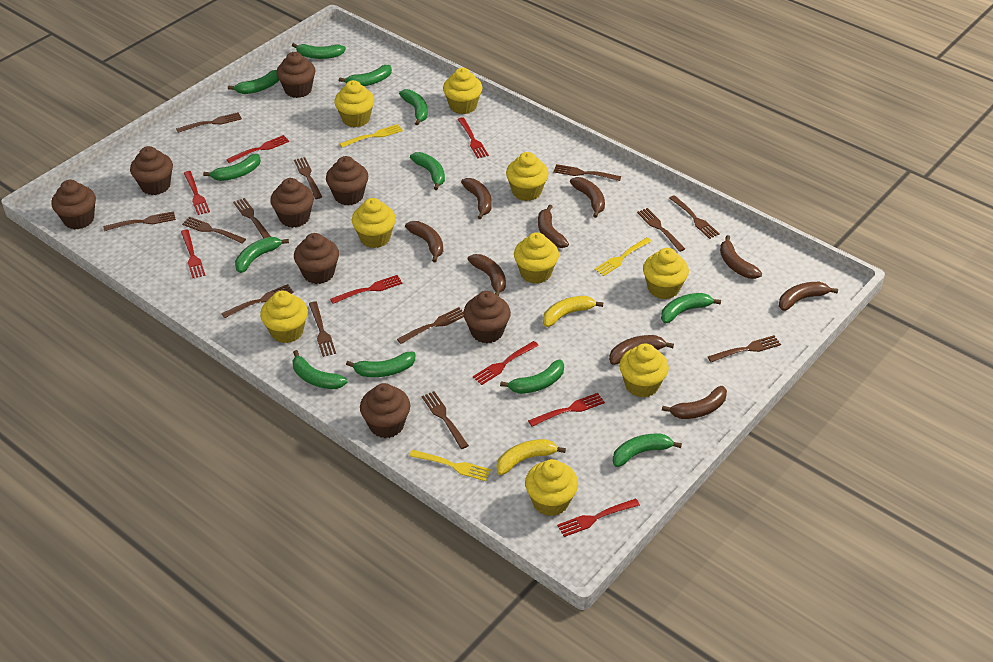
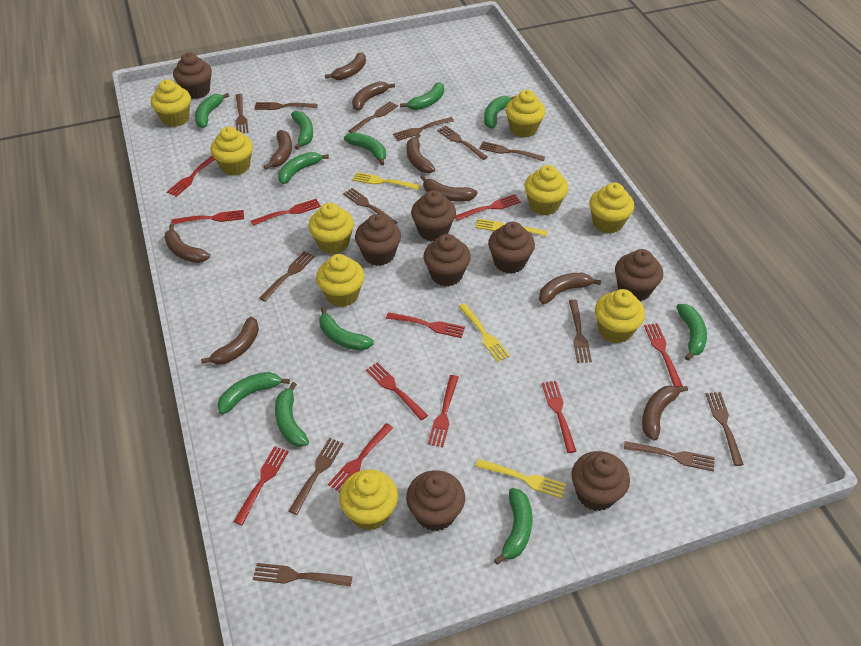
green banana: 12 -> 11
red fork: 8 -> 11
yellow banana: 2 -> 0
yellow fork: 3 -> 4

